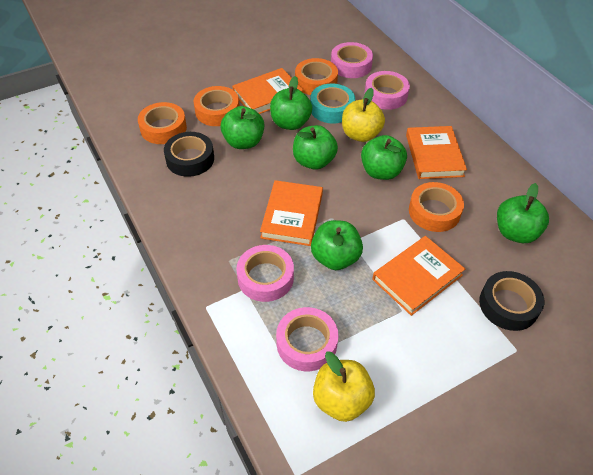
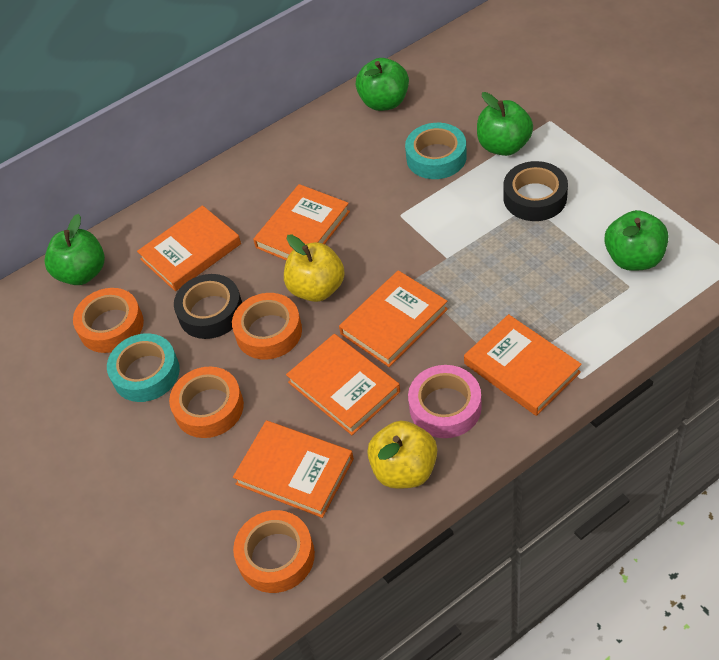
green apple: 6 -> 4
orange book: 4 -> 6
pink tape: 4 -> 1
turquoise tape: 1 -> 2

